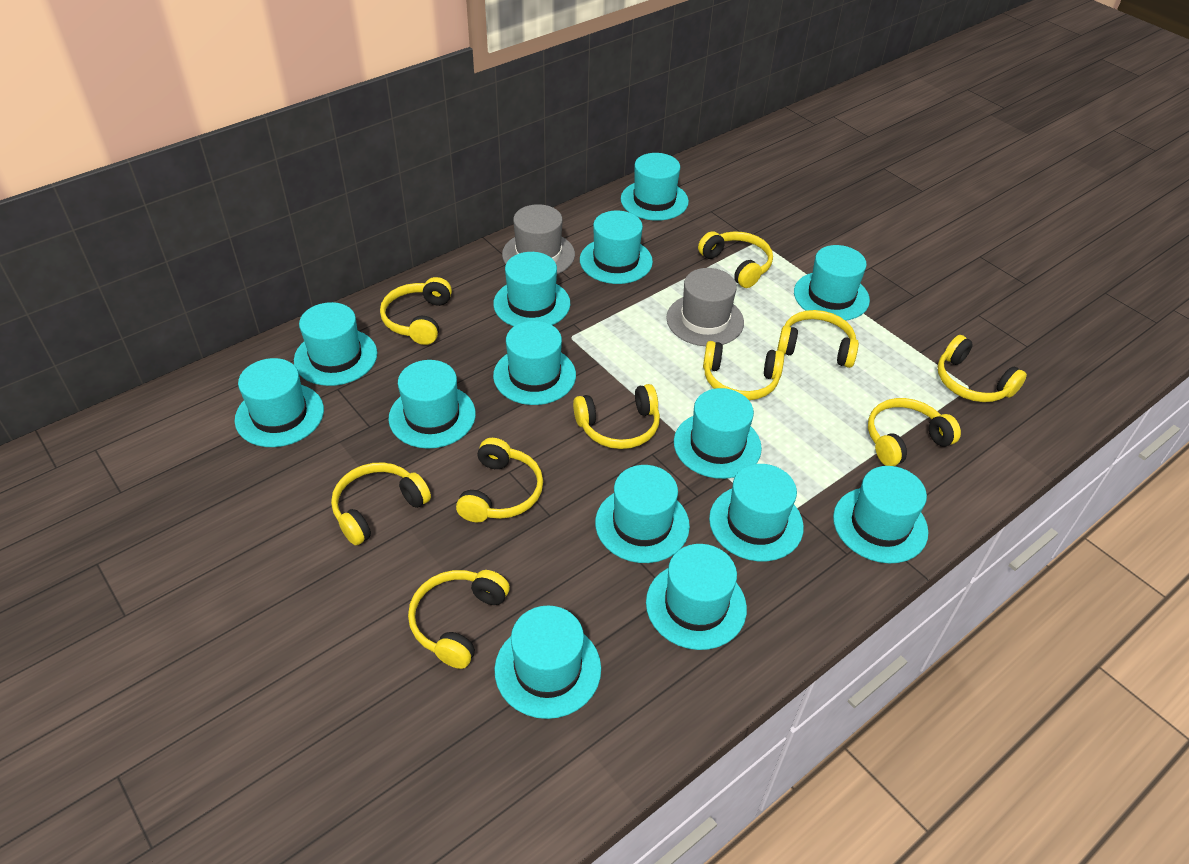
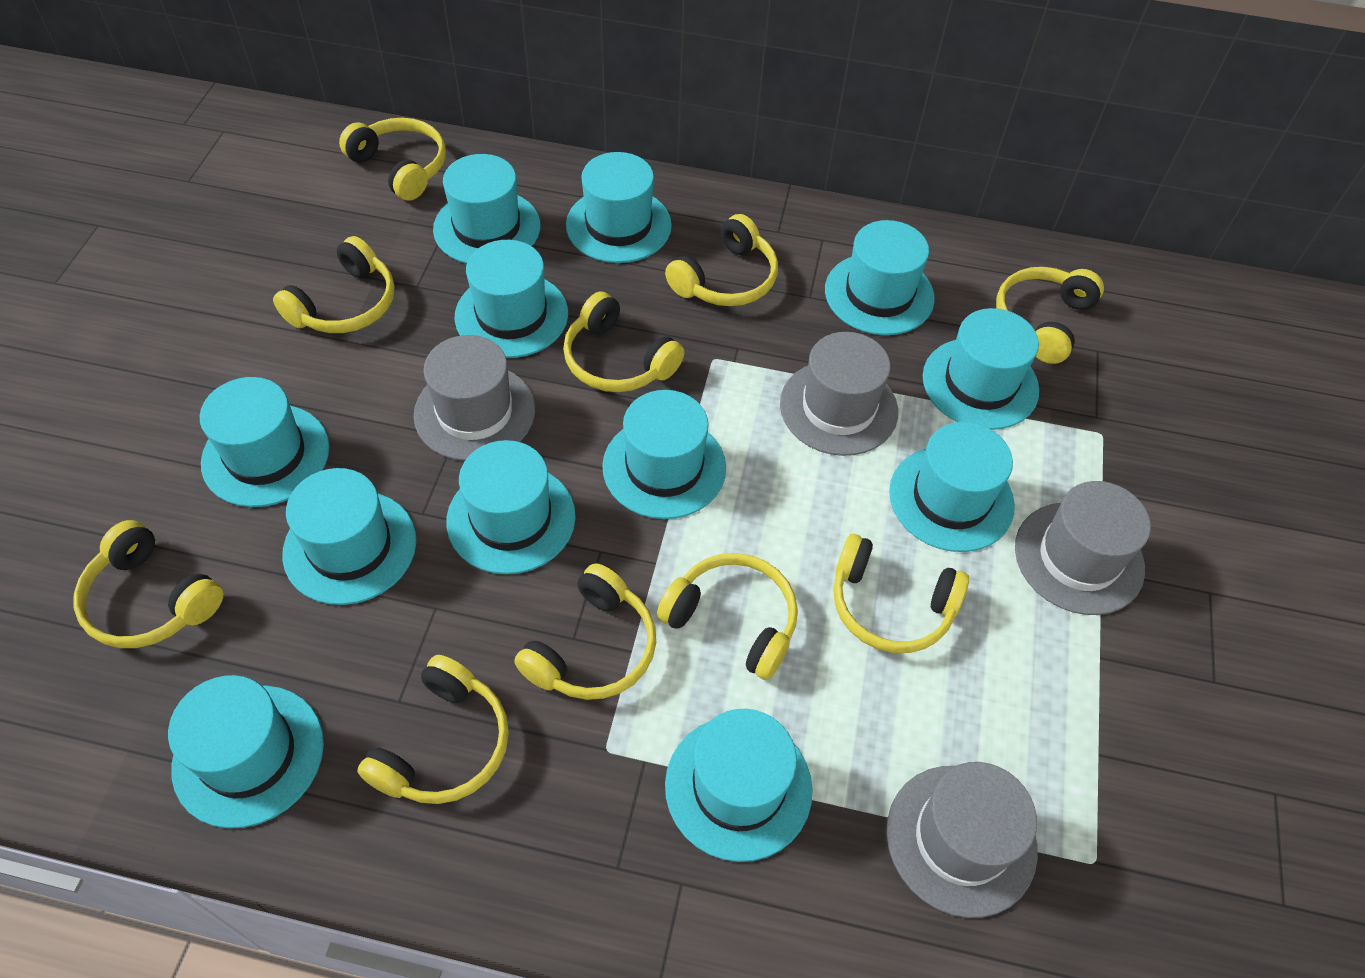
grey hat: 2 -> 4
turquoise hat: 14 -> 12

